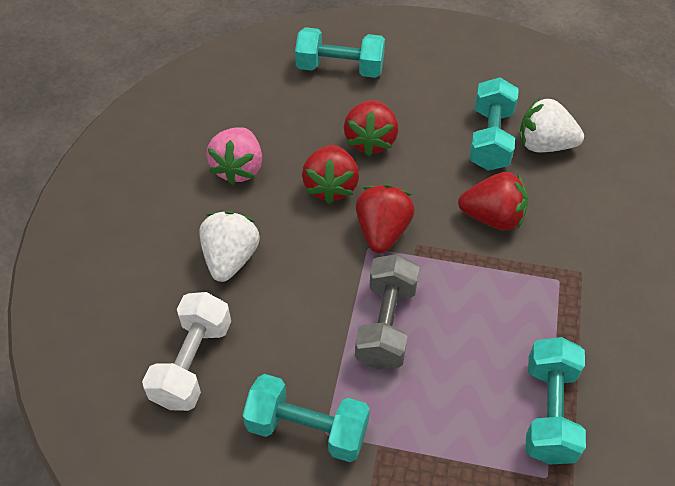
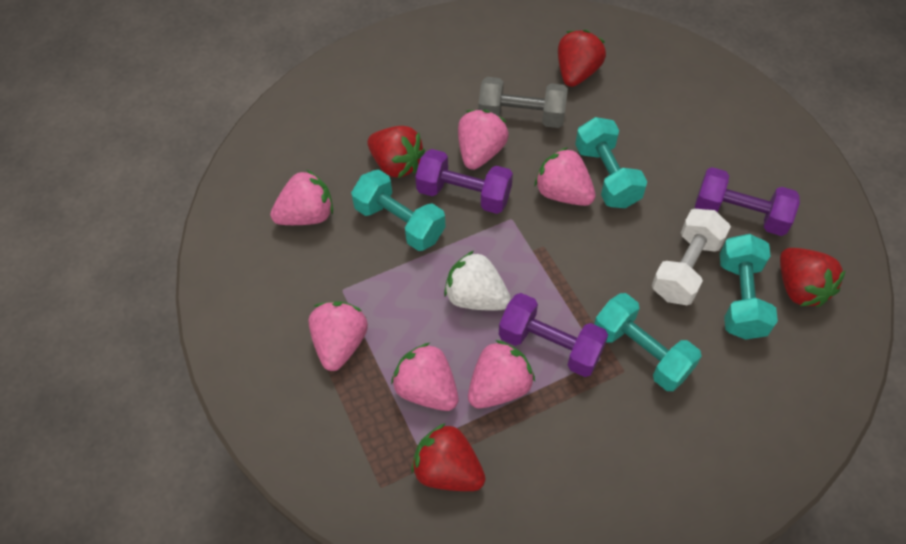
pink strawberry: 1 -> 6
purple dumbbell: 0 -> 3
white strawberry: 2 -> 1

